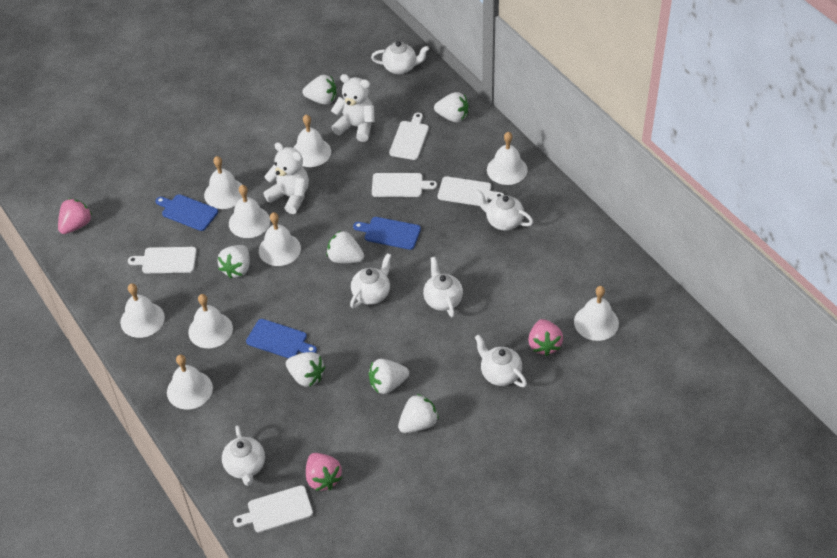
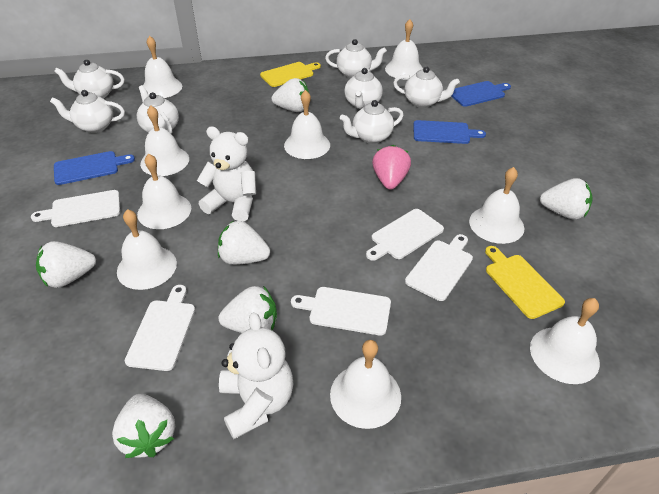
pink strawberry: 3 -> 1
white strawberry: 7 -> 6
white teapot: 6 -> 7
yellow cutting board: 0 -> 2

